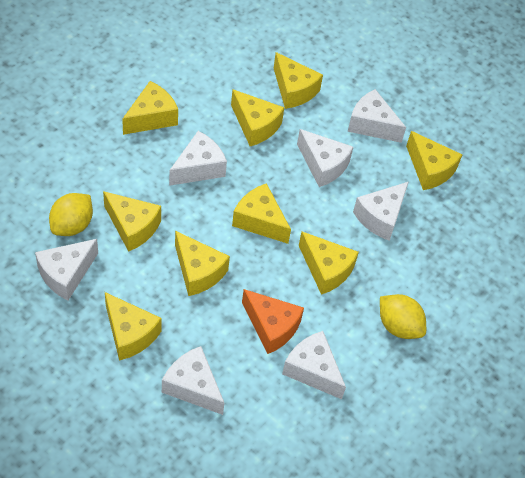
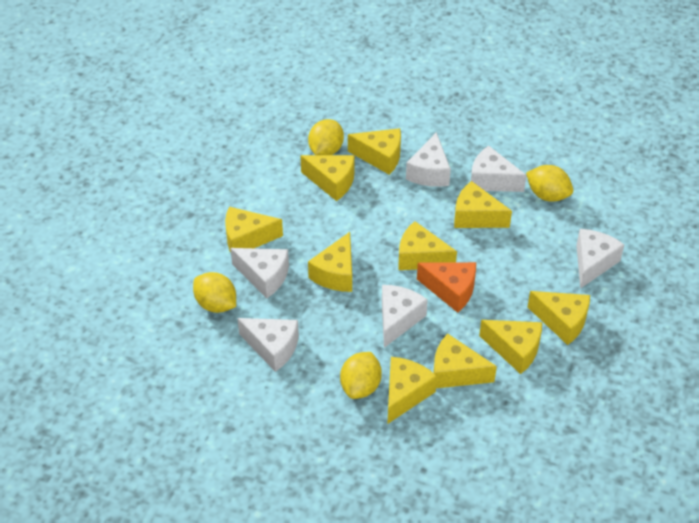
white cheese: 7 -> 6
yellow cheese: 9 -> 10
yellow lemon: 2 -> 4

